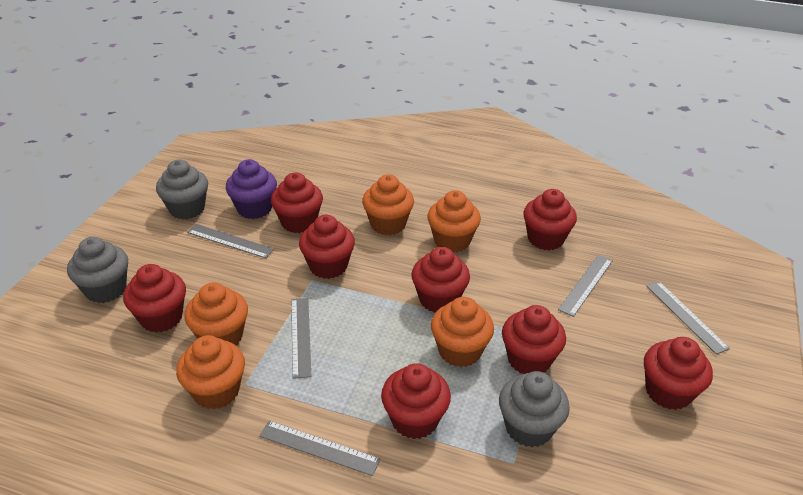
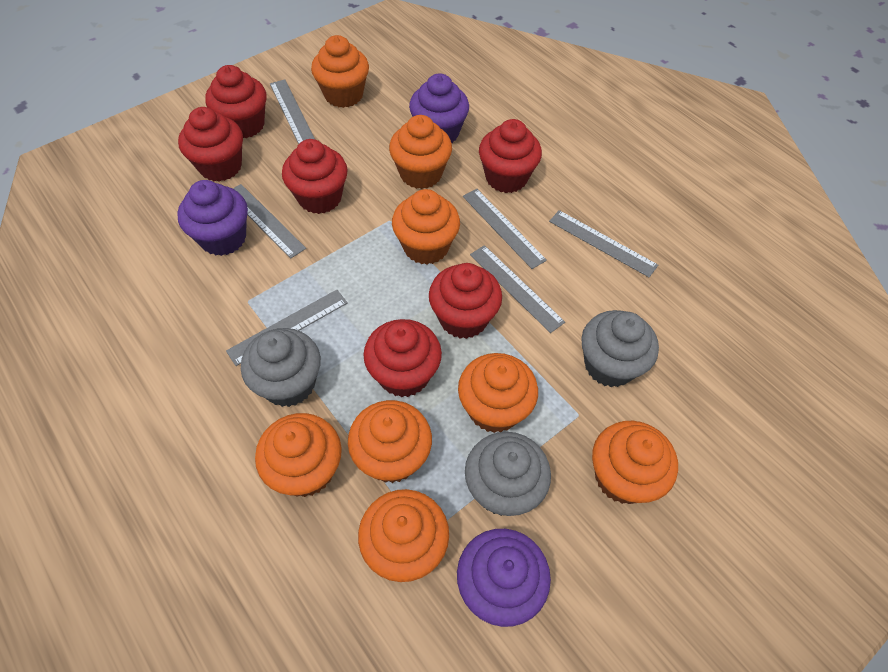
grey ruler: 5 -> 6
orange cupcake: 5 -> 8
purple cupcake: 1 -> 3
red cupcake: 8 -> 6

